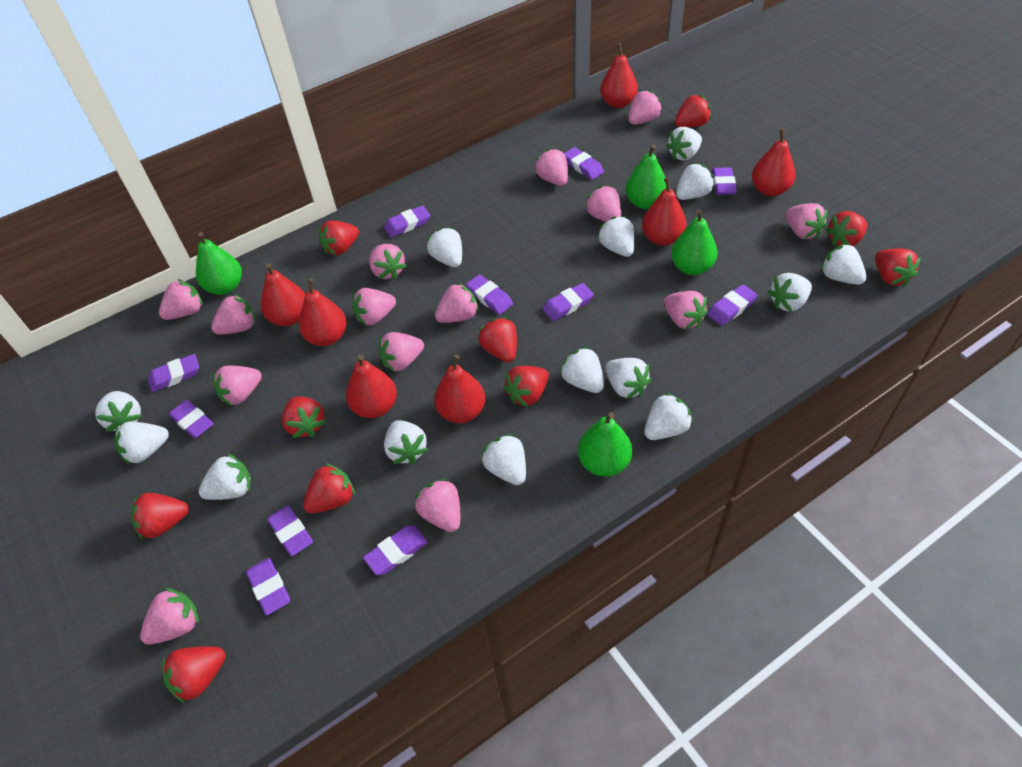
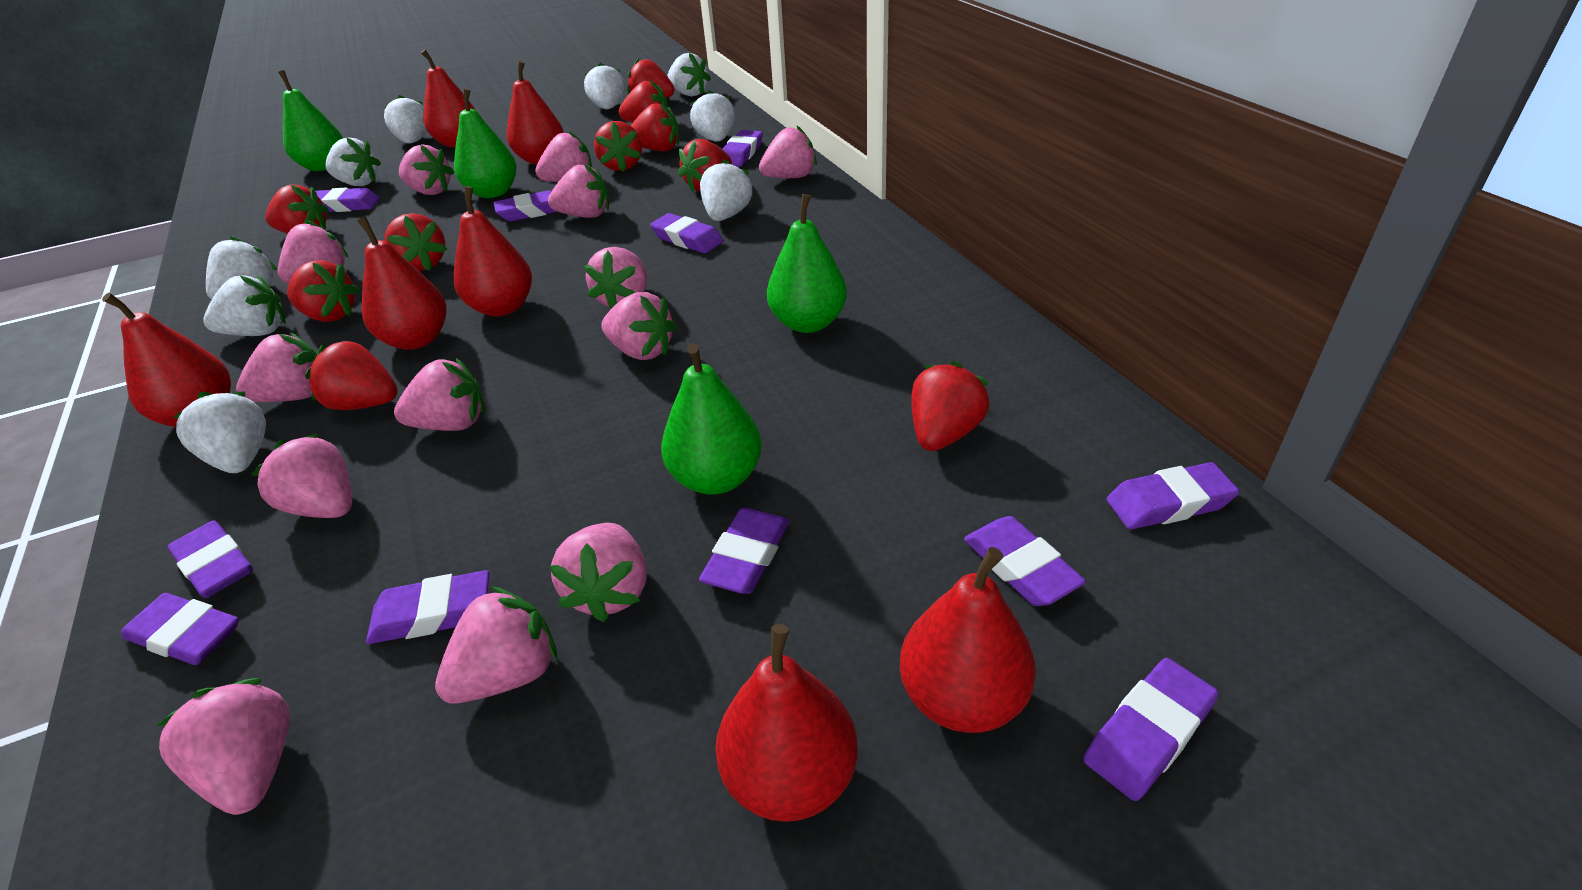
pink strawberry: 14 -> 13
white strawberry: 14 -> 9

